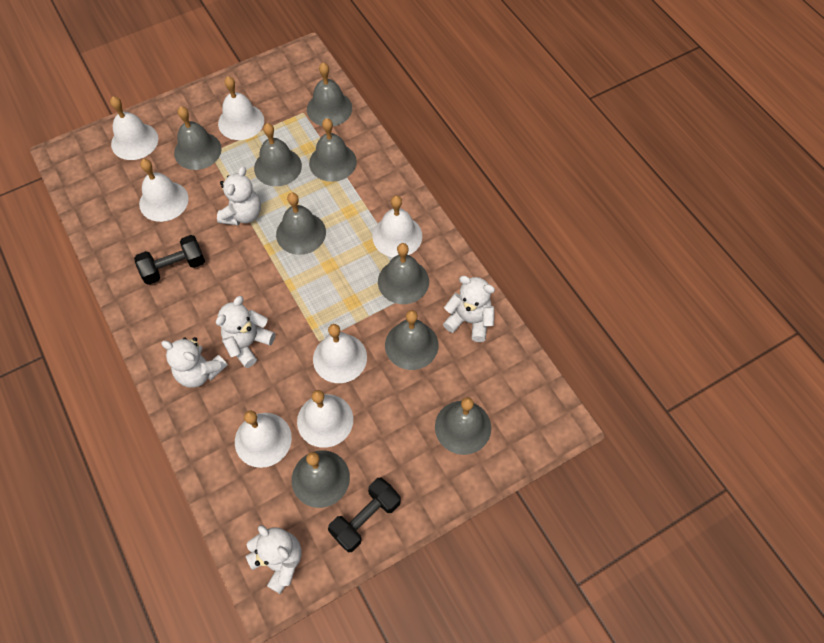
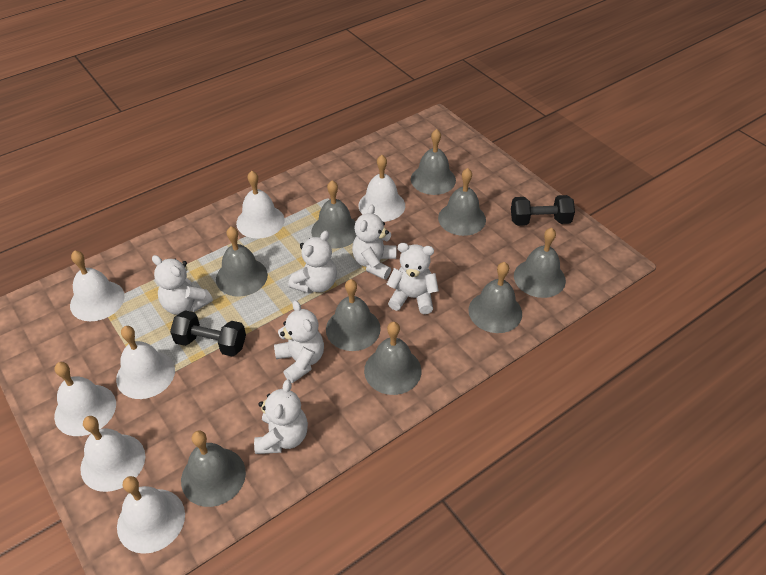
white teddy bear: 5 -> 6

